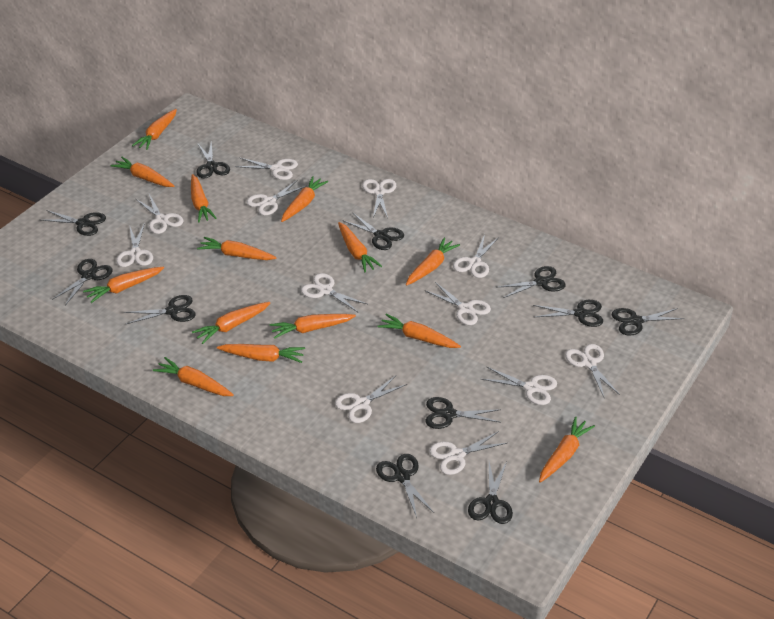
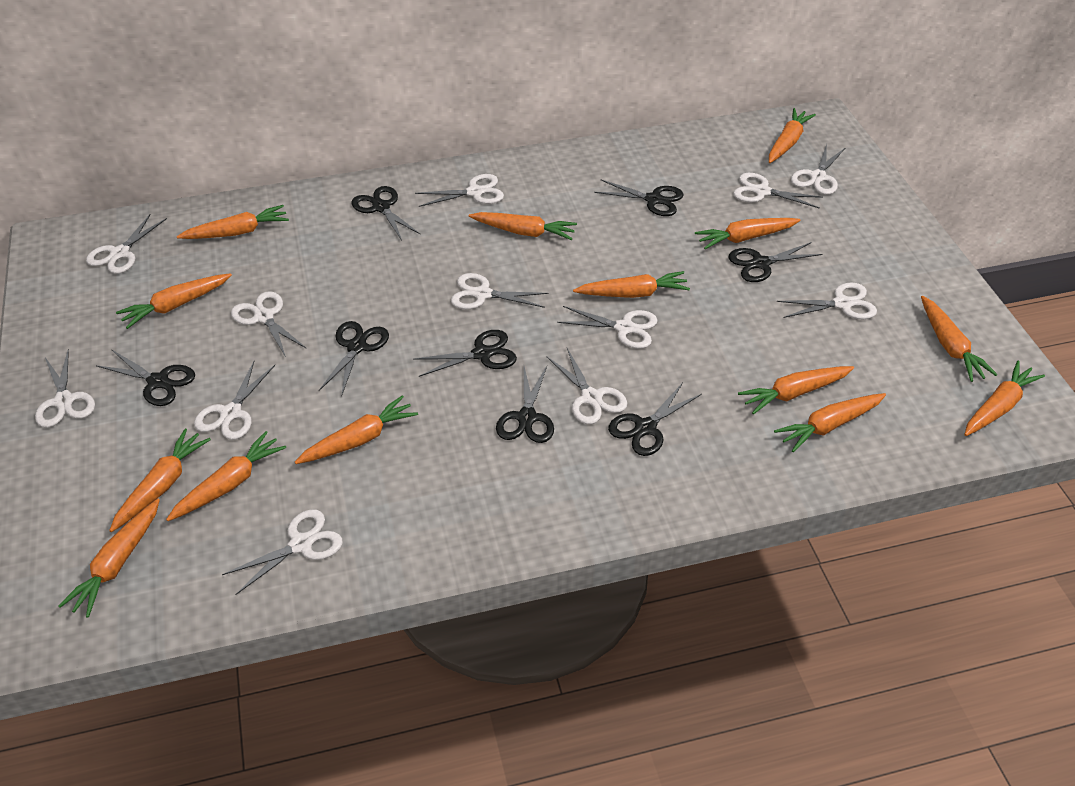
black scissors: 11 -> 8

